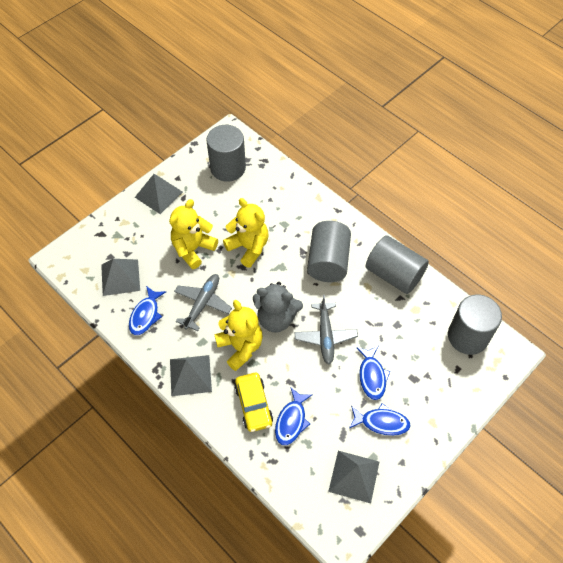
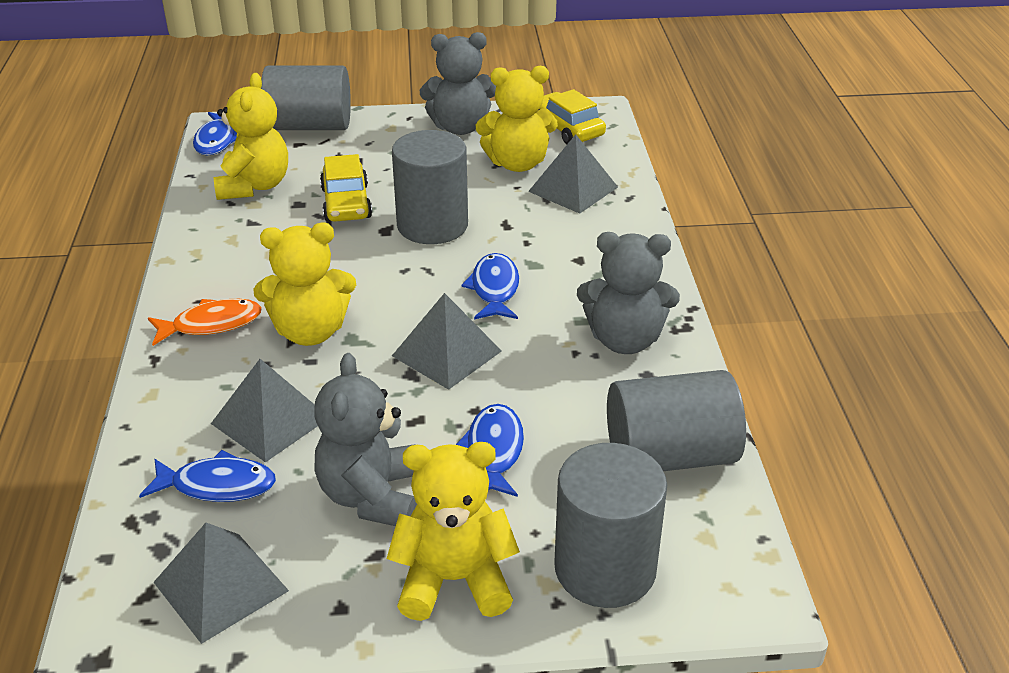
grey plane: 2 -> 0
grey teddy bear: 1 -> 3
orange fish: 0 -> 1
yellow car: 1 -> 2
yellow teddy bear: 3 -> 4

